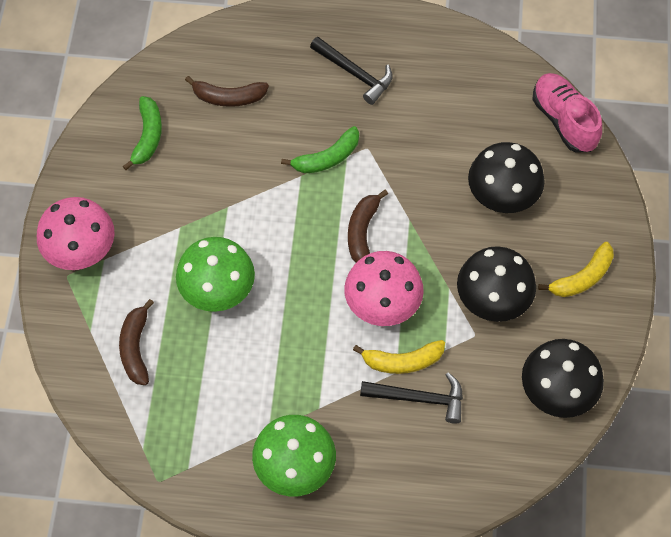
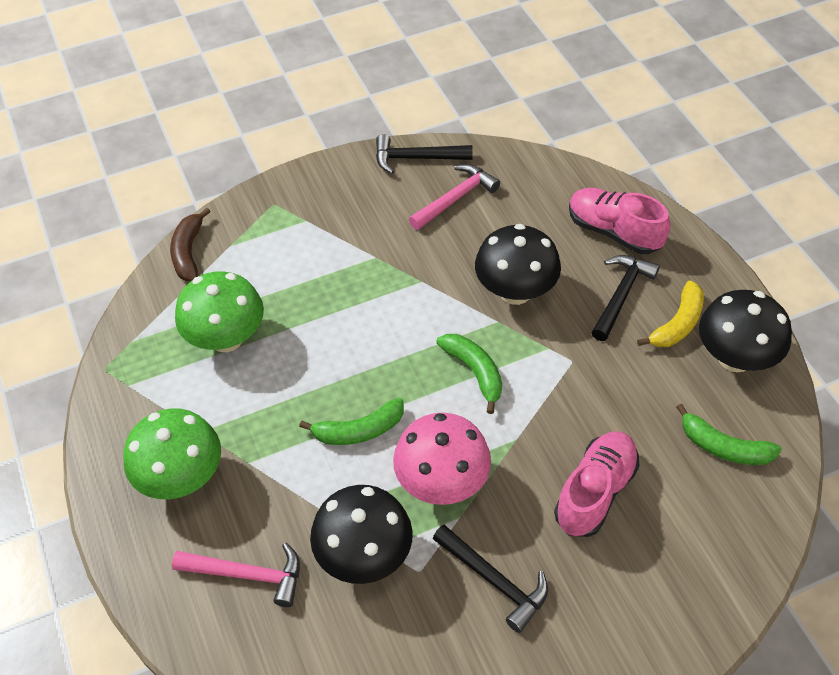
black hammer: 2 -> 3
brown banana: 3 -> 1
green banana: 2 -> 3
pink hammer: 0 -> 2
pink mushroom: 2 -> 1
pink shoe: 1 -> 2
yellow banana: 2 -> 1

